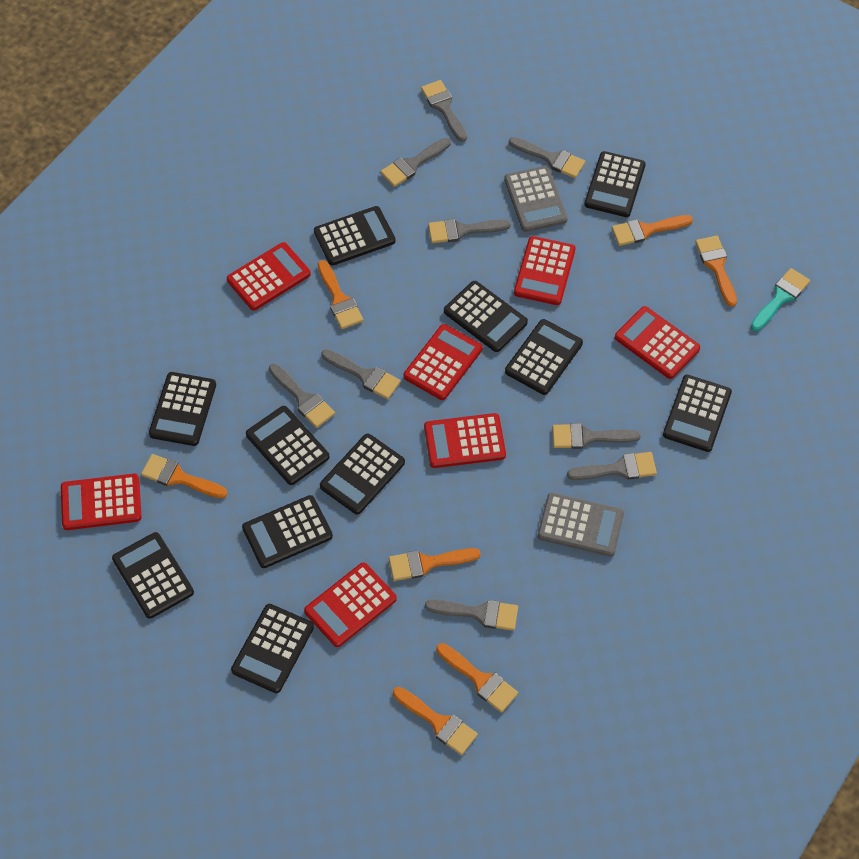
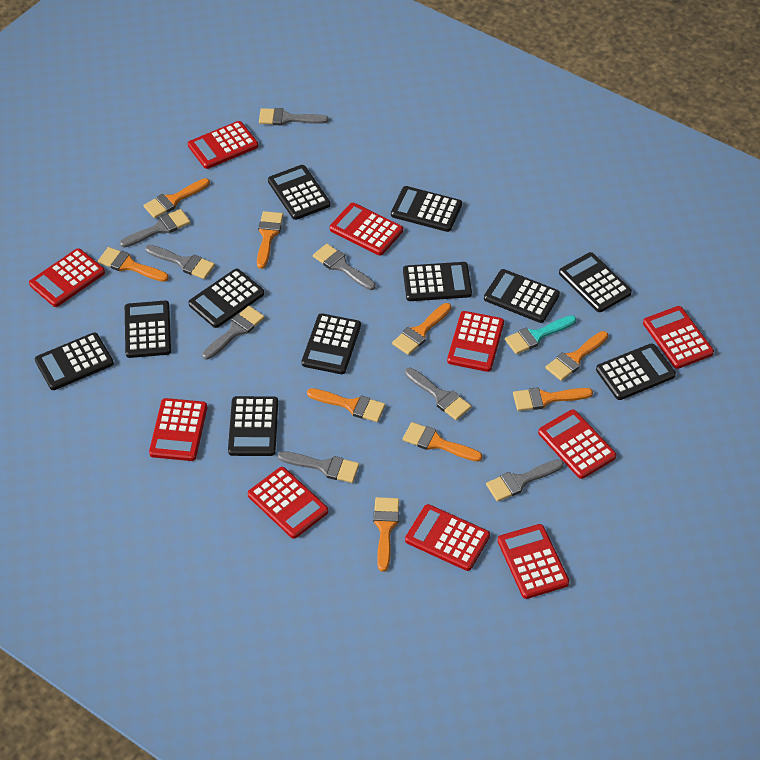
grey brush: 9 -> 8
grey calculator: 2 -> 0
orange brush: 7 -> 9
red calculator: 7 -> 10

